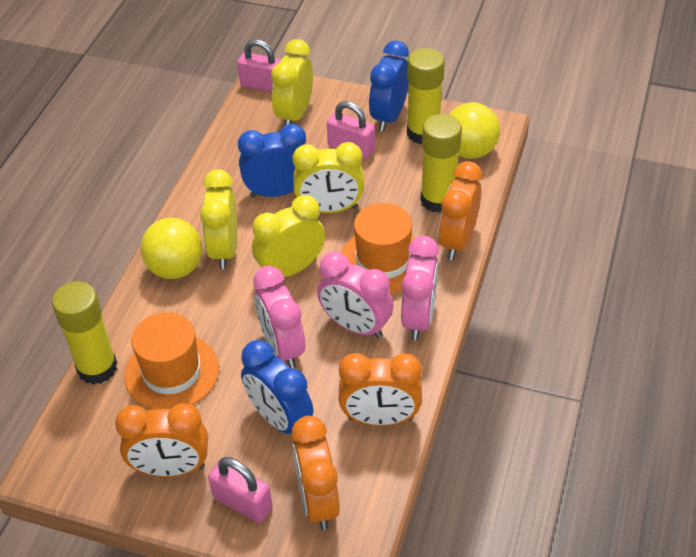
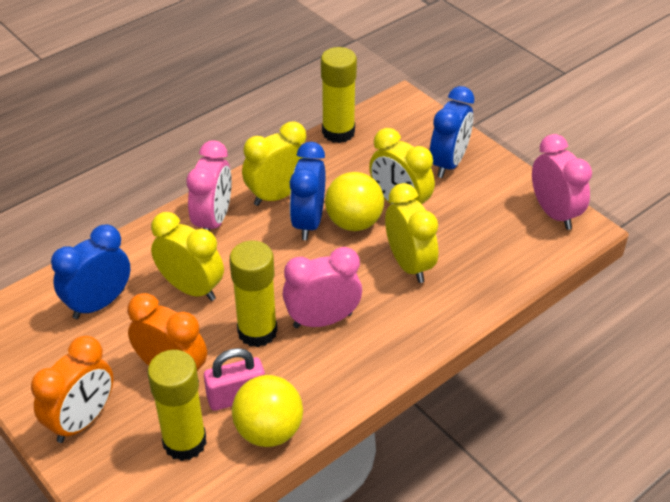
orange clock: 4 -> 2
orange hat: 2 -> 0
pink padlock: 3 -> 1

